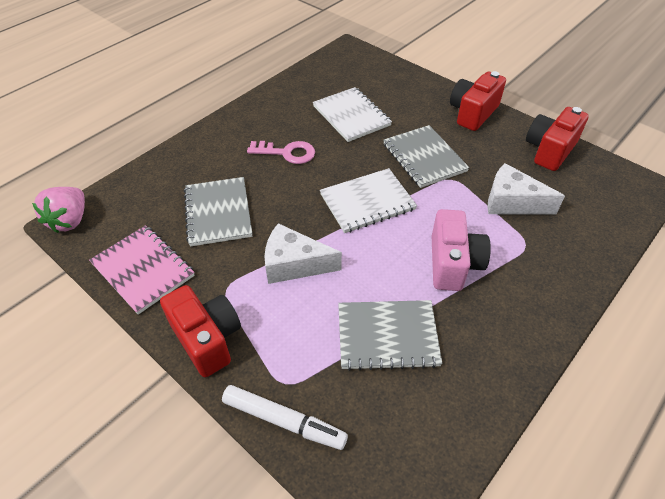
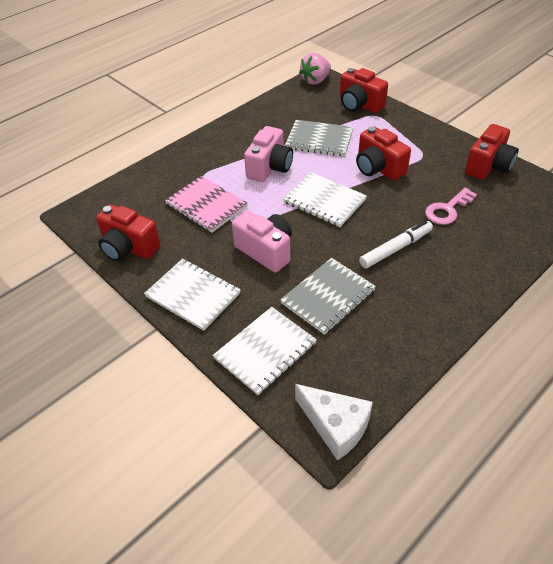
grey notebook: 3 -> 2
pink camera: 1 -> 2
red camera: 3 -> 4
white cheese: 2 -> 1
white notebook: 2 -> 3

